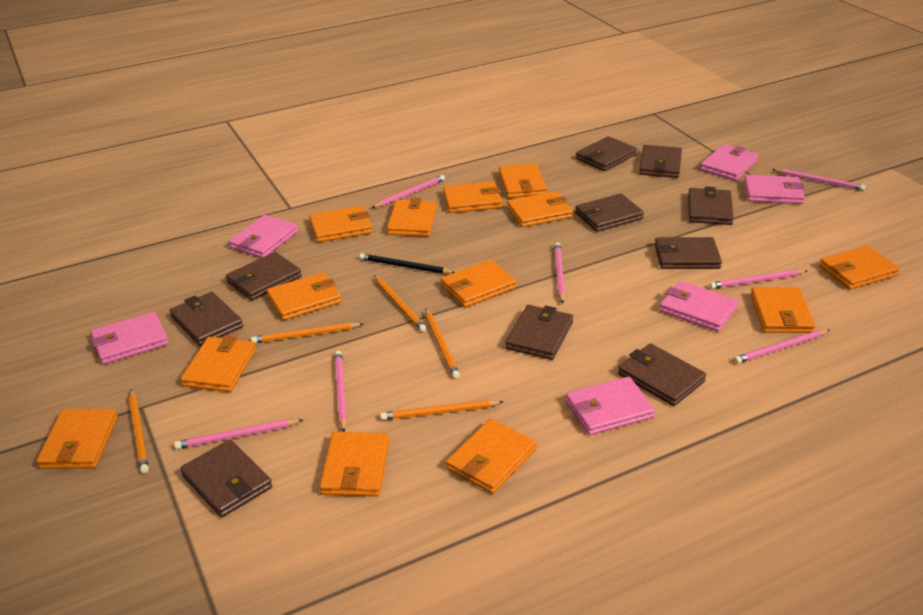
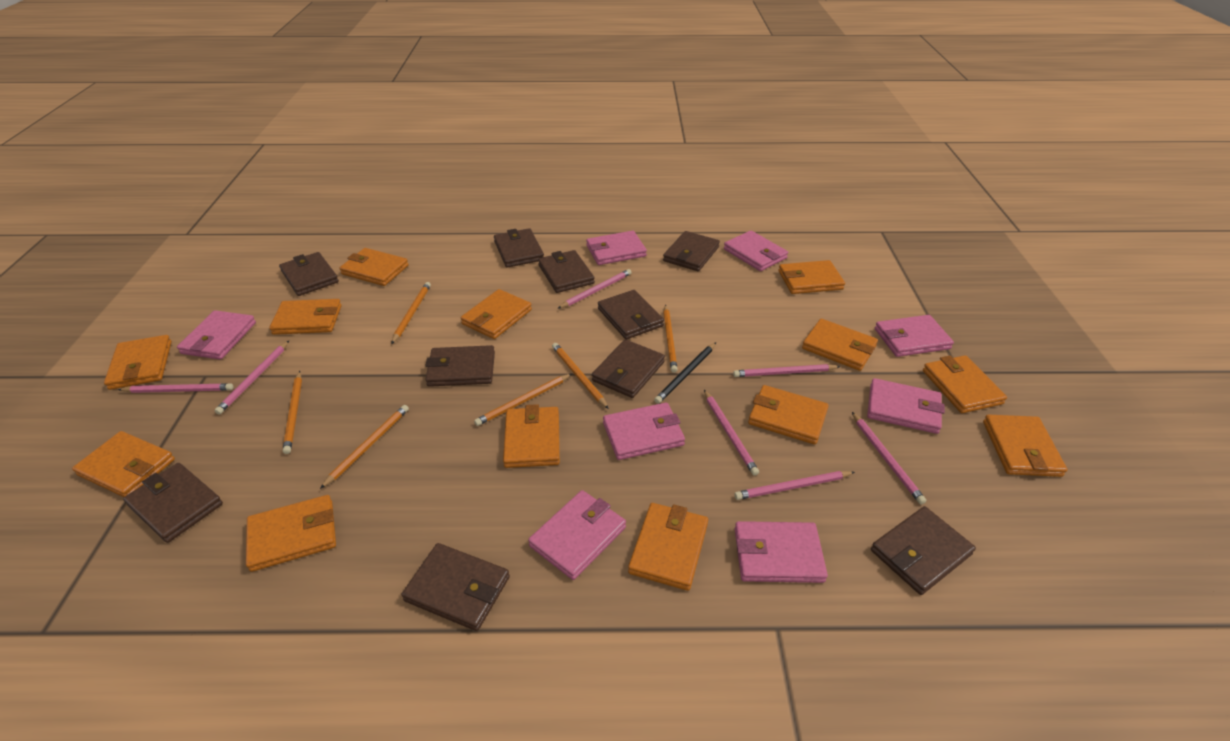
orange pencil: 5 -> 6
pink wallet: 6 -> 8

